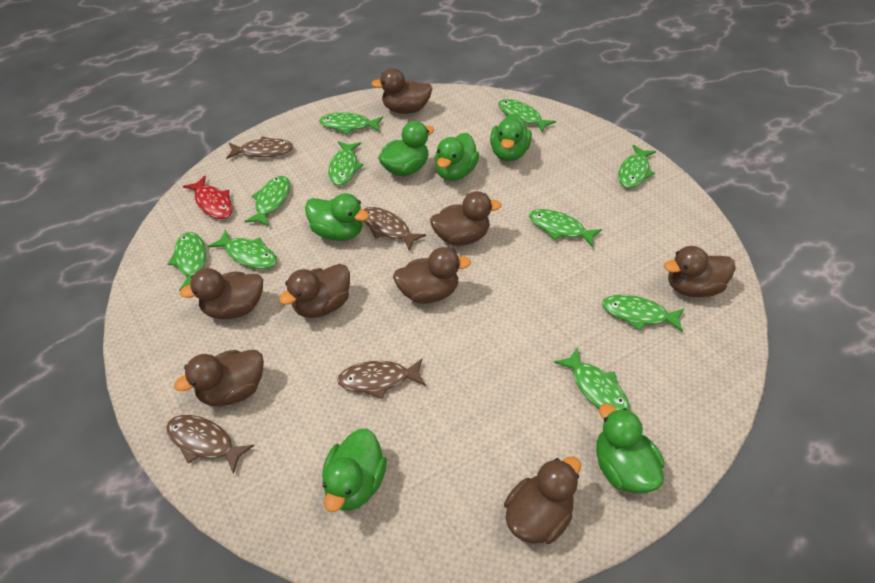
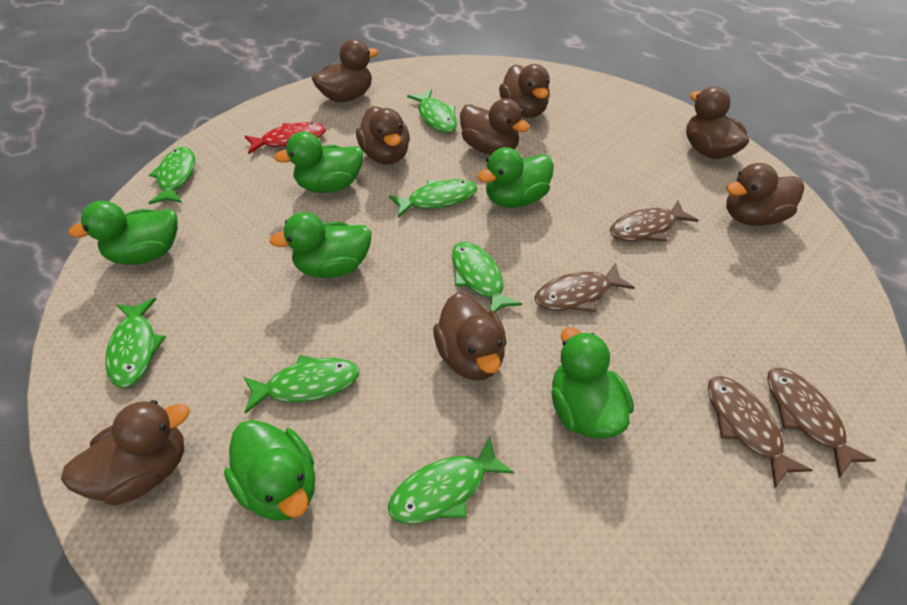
green fish: 10 -> 7

